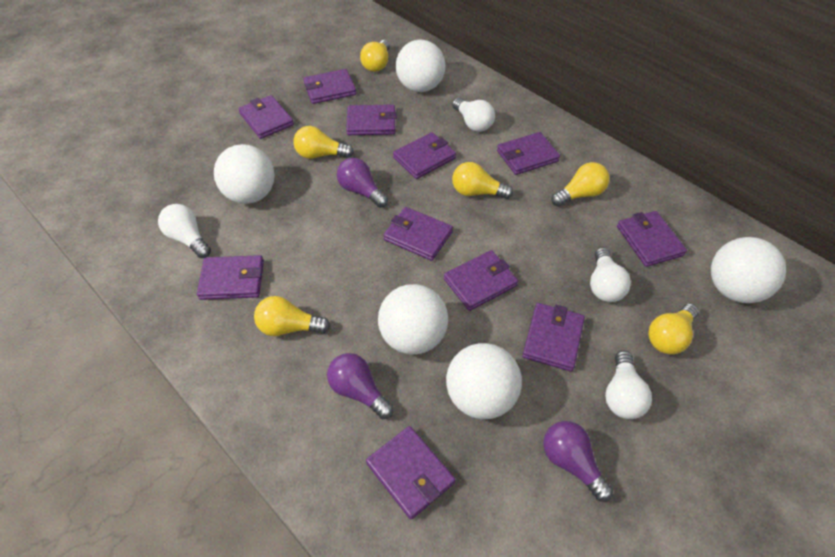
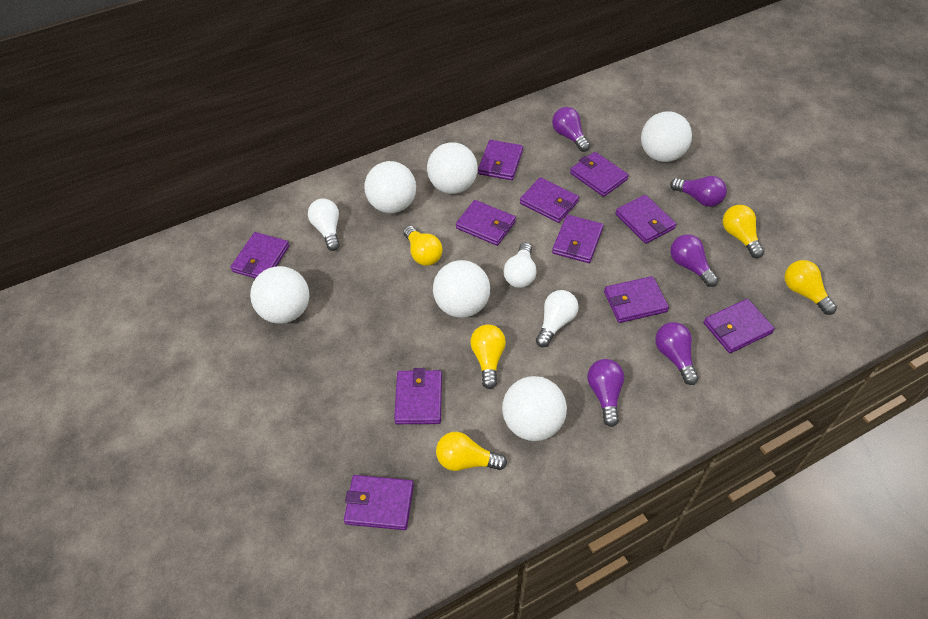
purple light bulb: 3 -> 5
white ball: 5 -> 6
white light bulb: 4 -> 3
yellow light bulb: 6 -> 5

